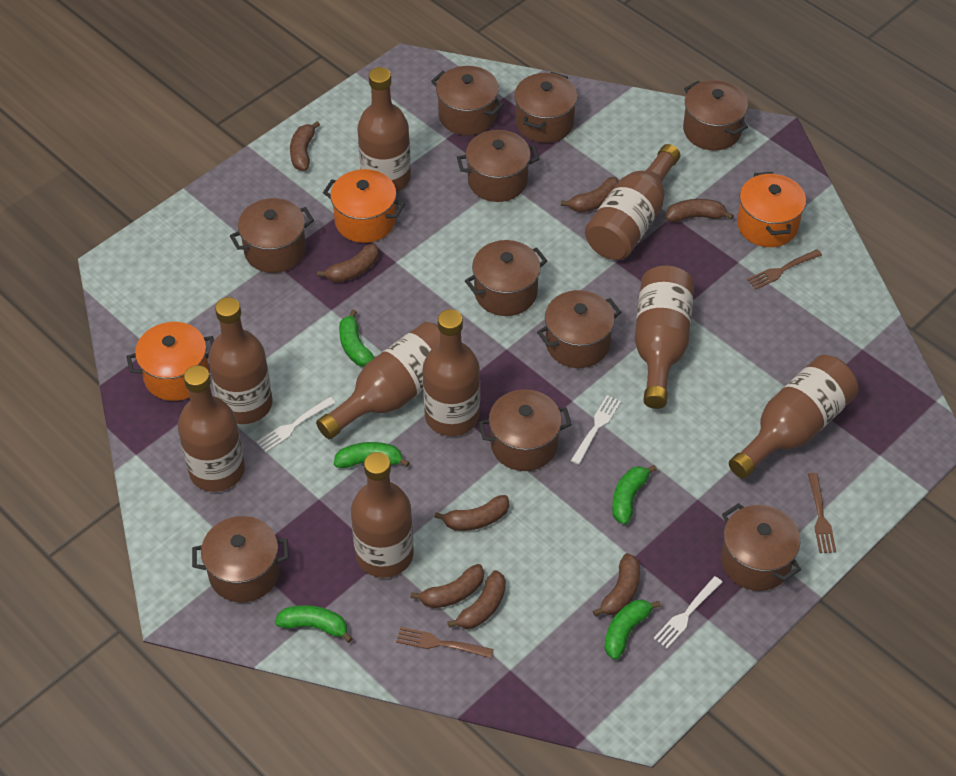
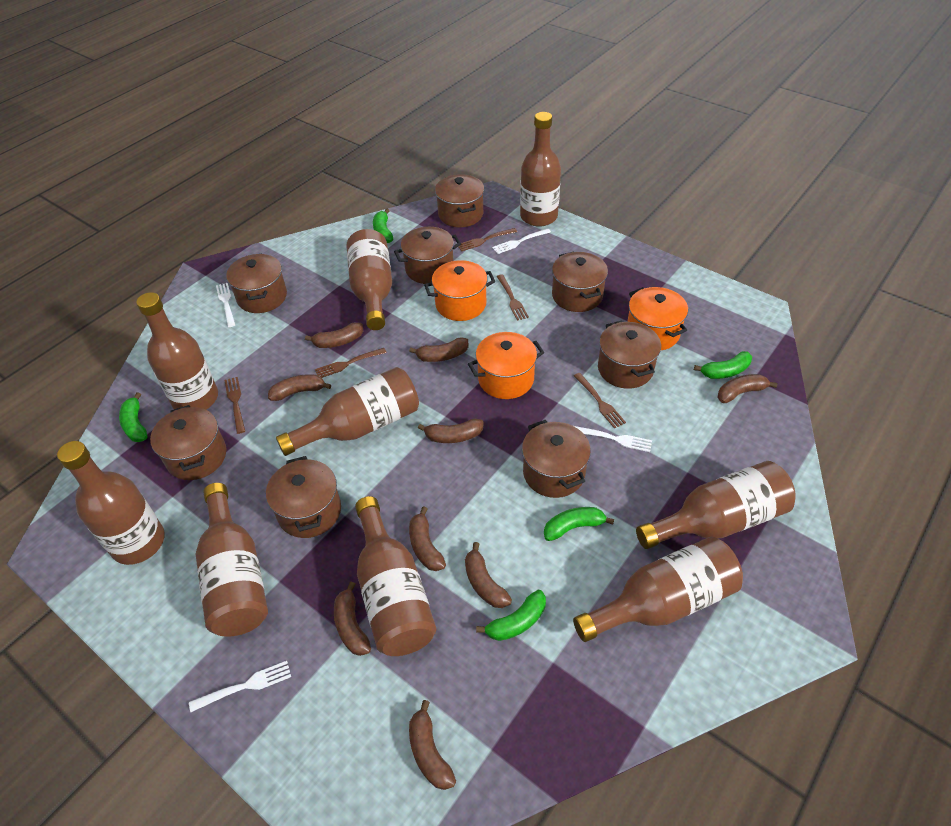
brown banana: 8 -> 9
brown fork: 3 -> 5
brown pot: 10 -> 8
white fork: 3 -> 4

